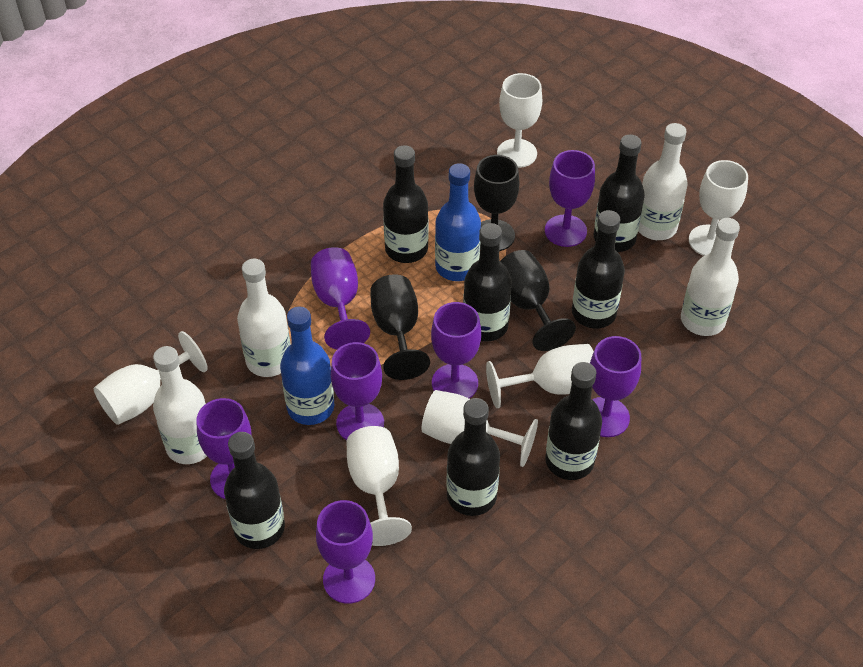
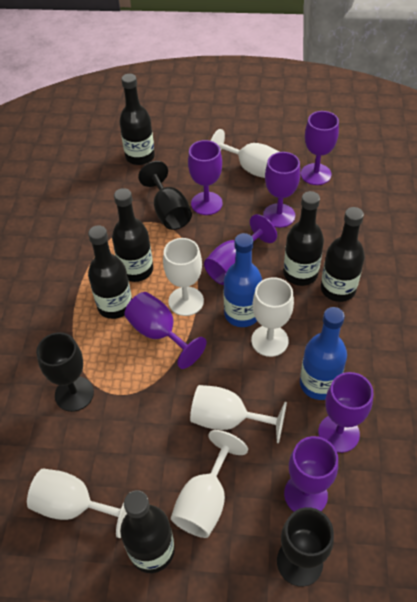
black bottle: 7 -> 6
white bottle: 4 -> 0

